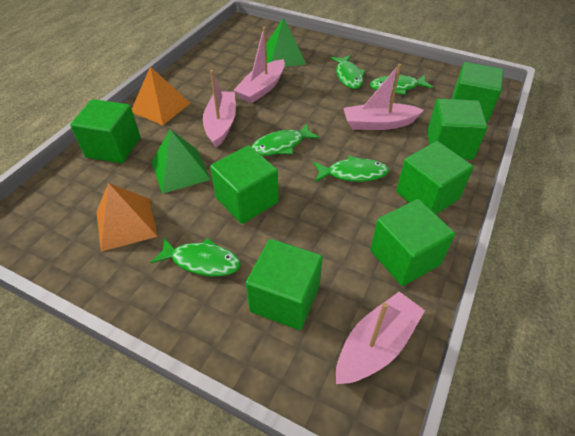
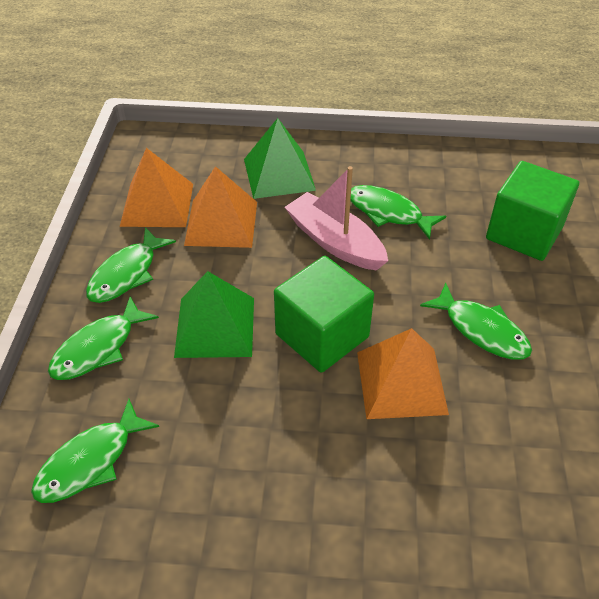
green cube: 7 -> 2
orange pyramid: 2 -> 3
pink boat: 4 -> 1

